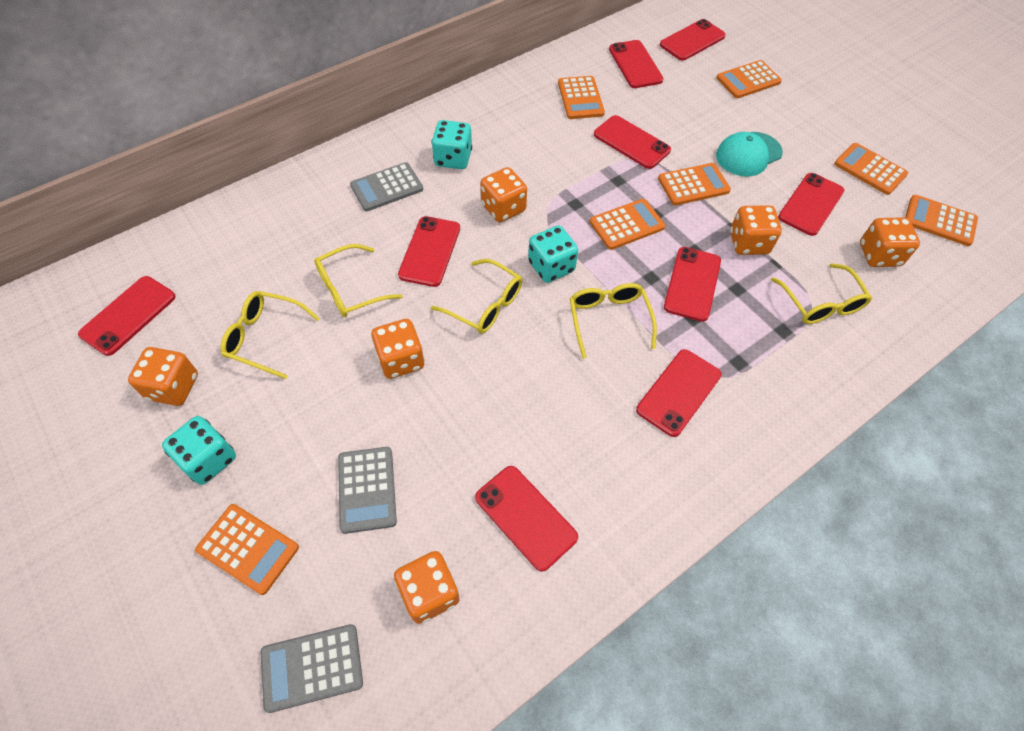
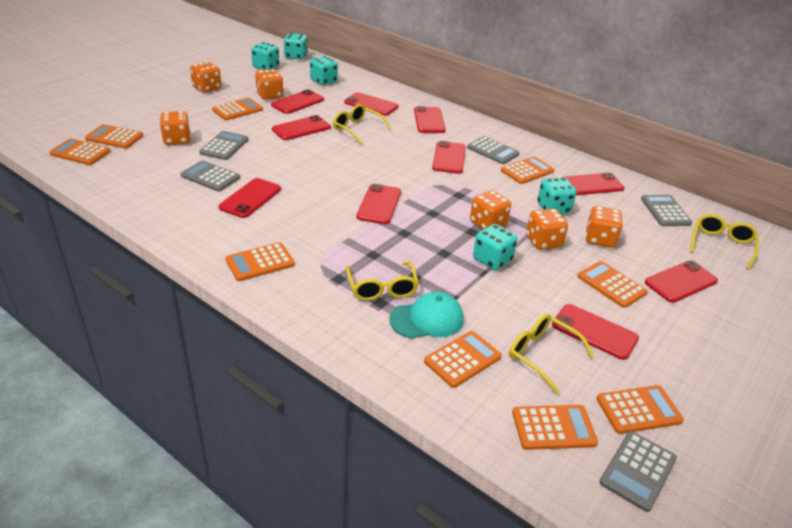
grey calculator: 3 -> 5
orange calculator: 7 -> 9
red phone: 9 -> 10
turquoise dice: 3 -> 5
yellow glasses: 5 -> 4

